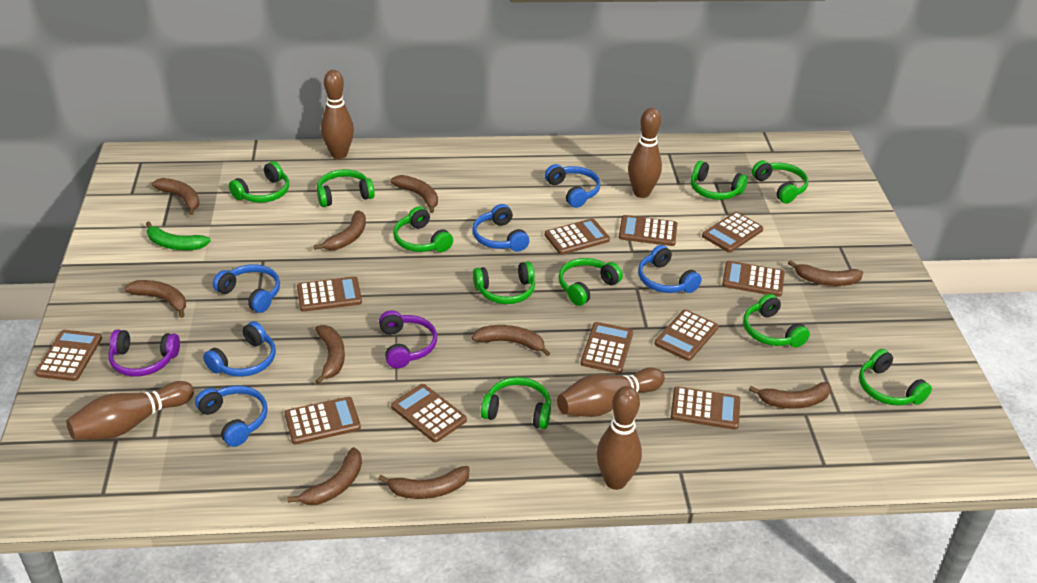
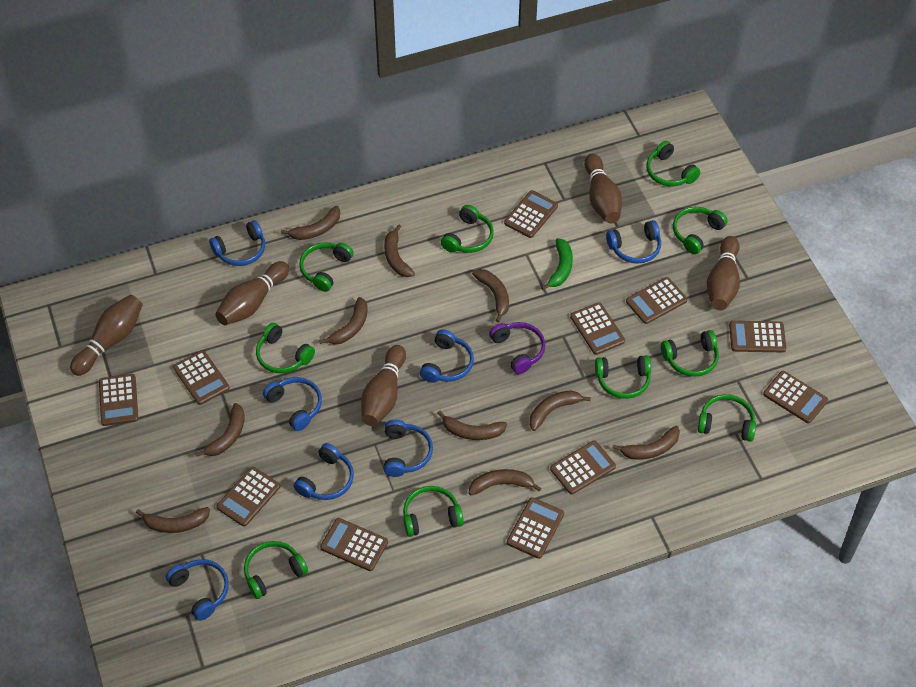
blue headphones: 6 -> 7
purple headphones: 2 -> 1

